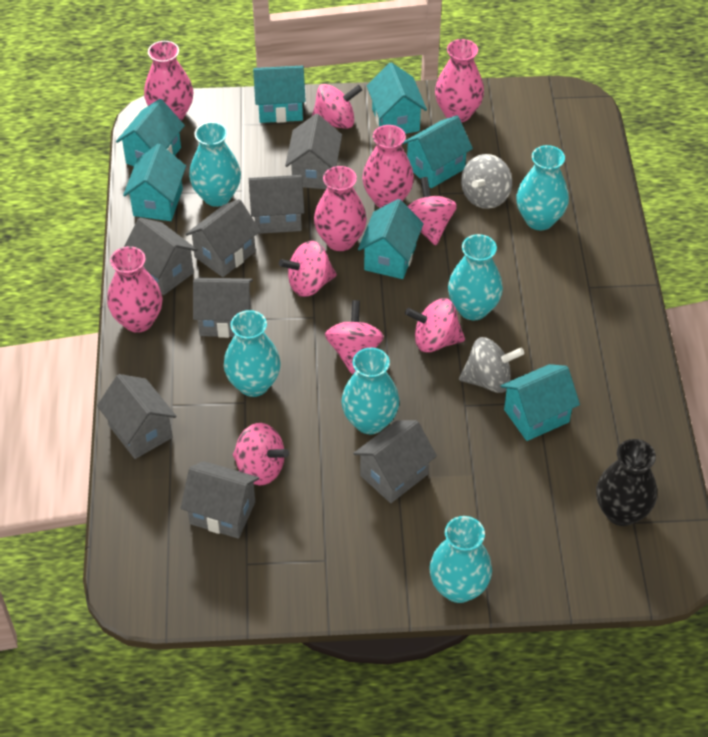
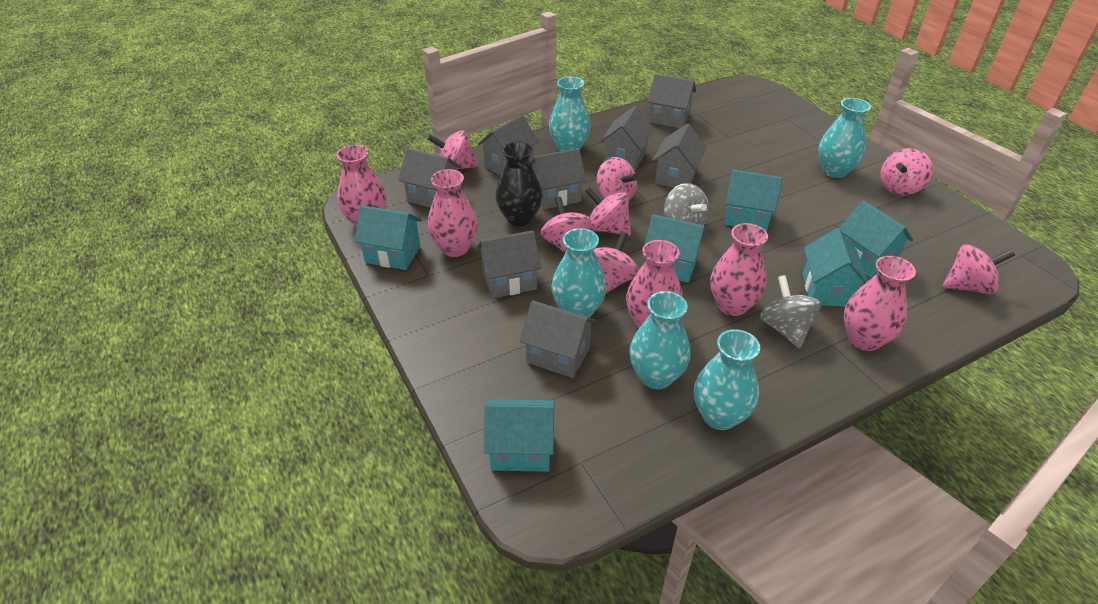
pink spinning top: 6 -> 7
turquoise house: 7 -> 6
turquoise vase: 6 -> 5

